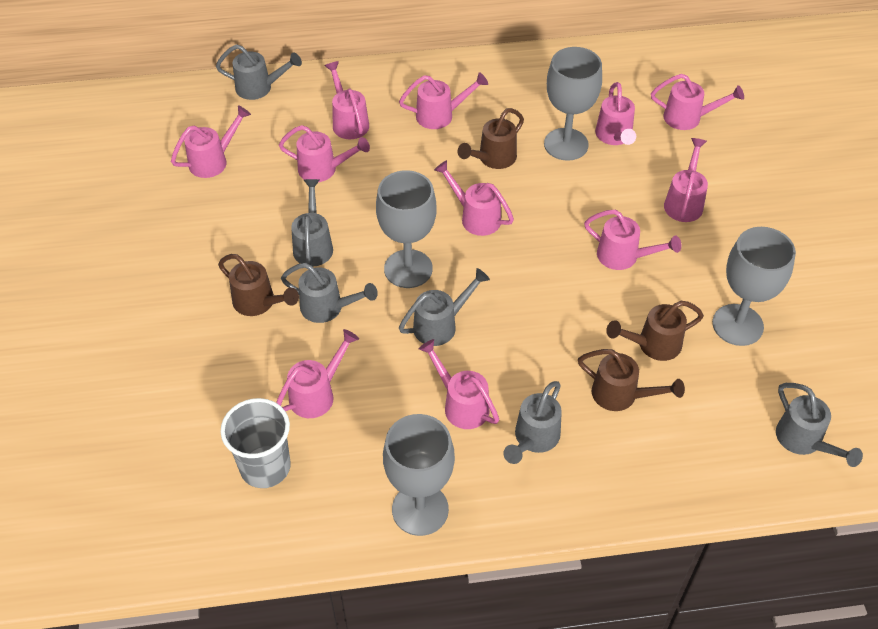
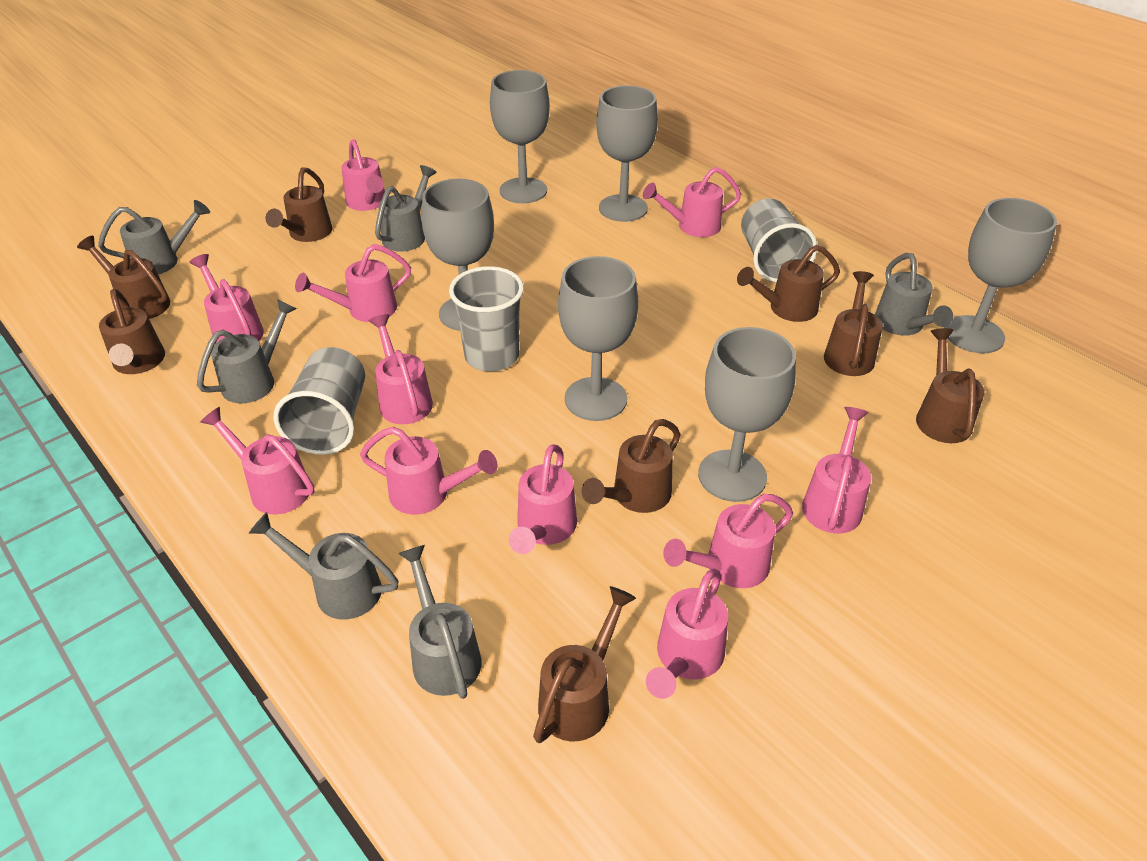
brown watering can: 4 -> 8
grey cup: 1 -> 3
grey goblet: 4 -> 6

